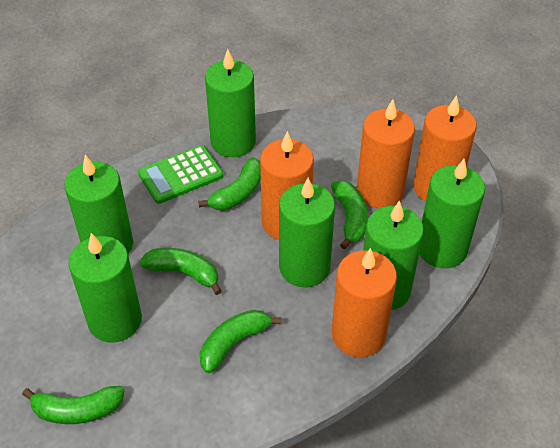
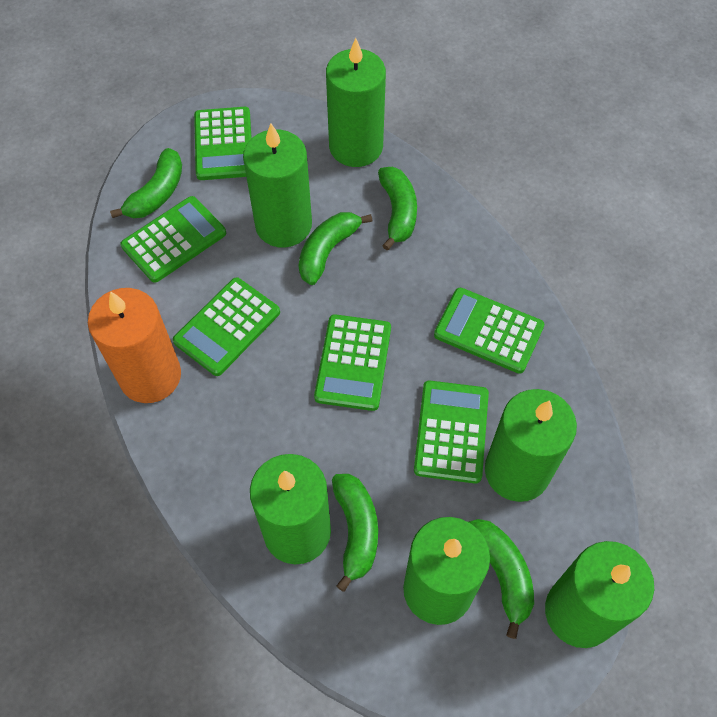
green calculator: 1 -> 6
orange candle: 4 -> 1

